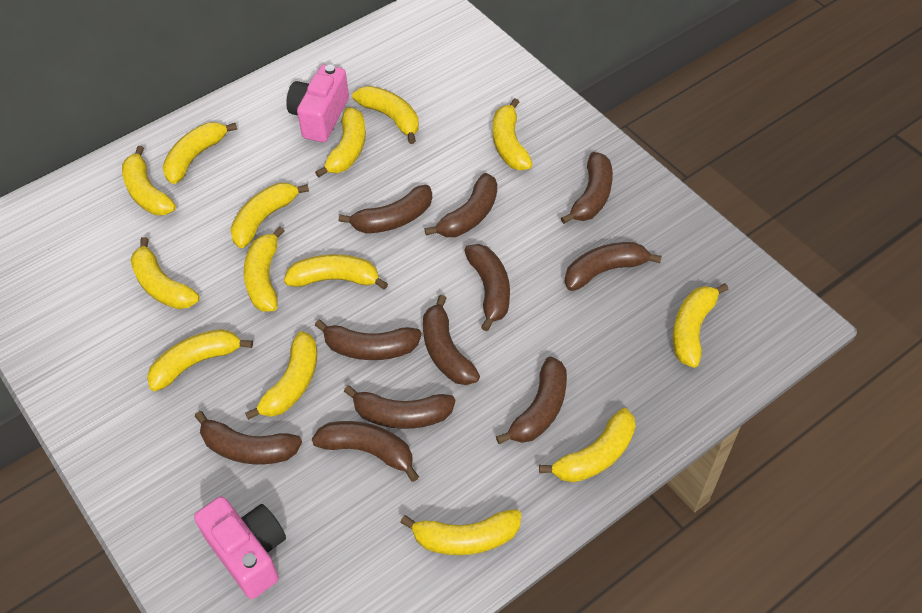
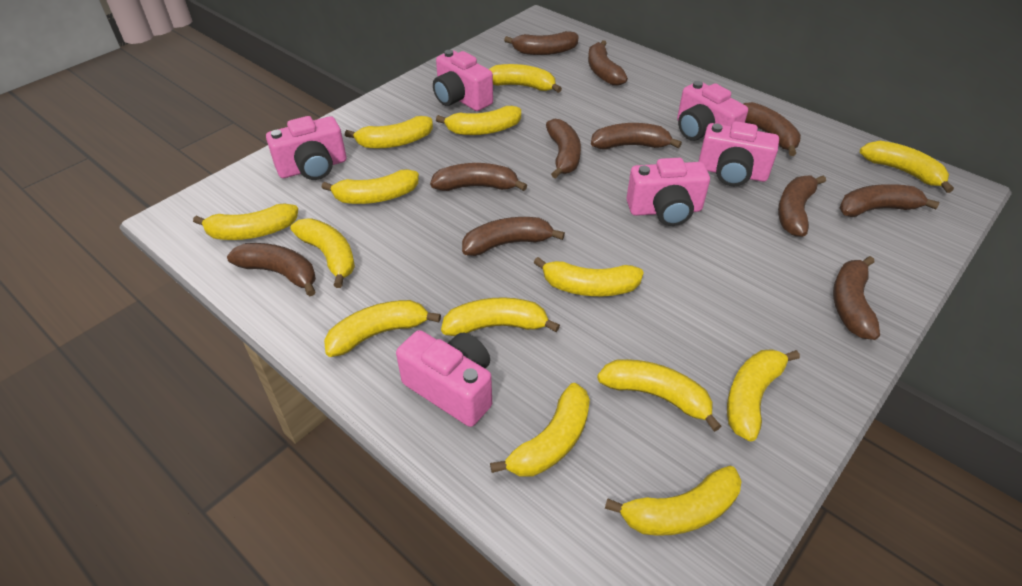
pink camera: 2 -> 6

